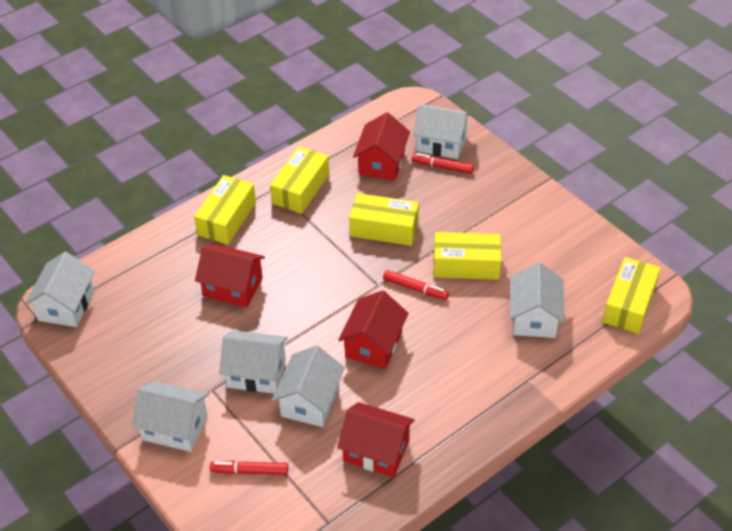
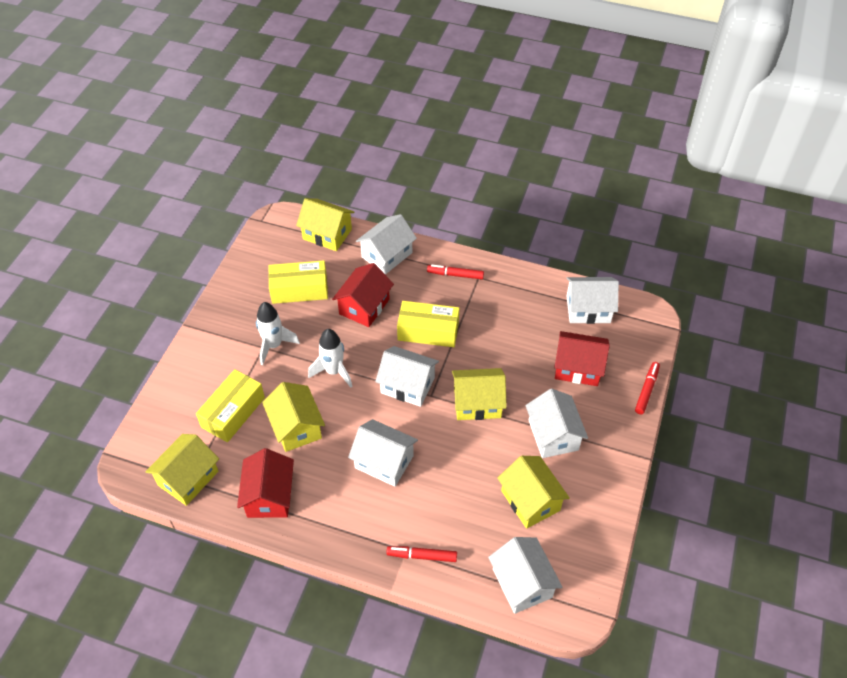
red house: 4 -> 3
white rocket: 0 -> 2
yellow box: 5 -> 3
yellow house: 0 -> 5

